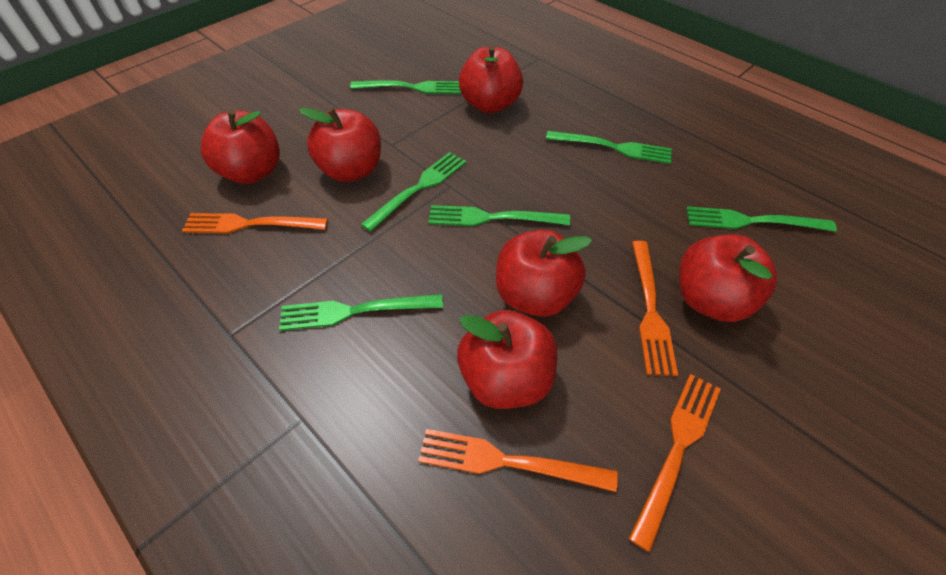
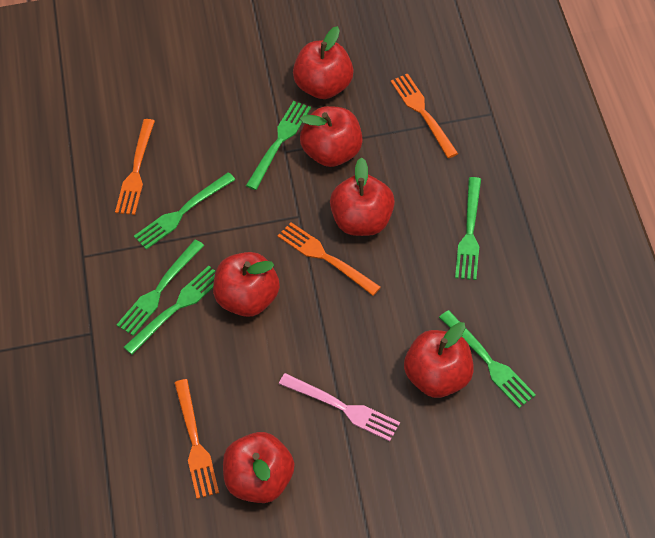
pink fork: 0 -> 1

